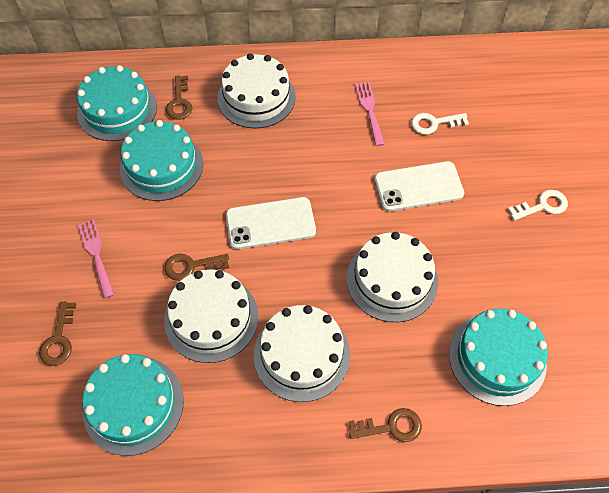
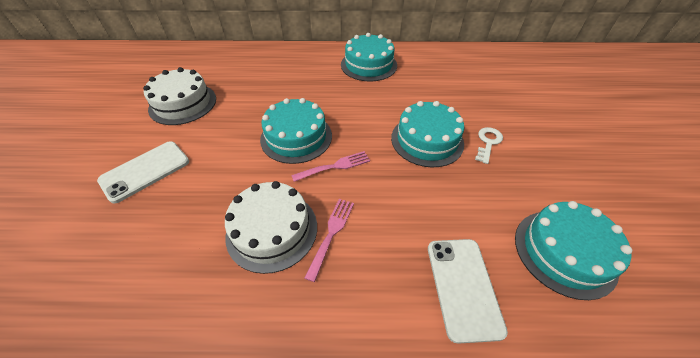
brown key: 4 -> 0
white cake: 4 -> 2
white key: 2 -> 1

